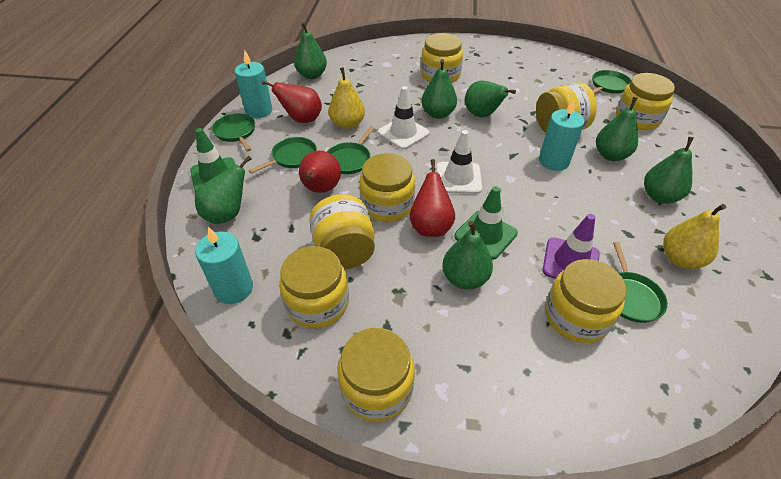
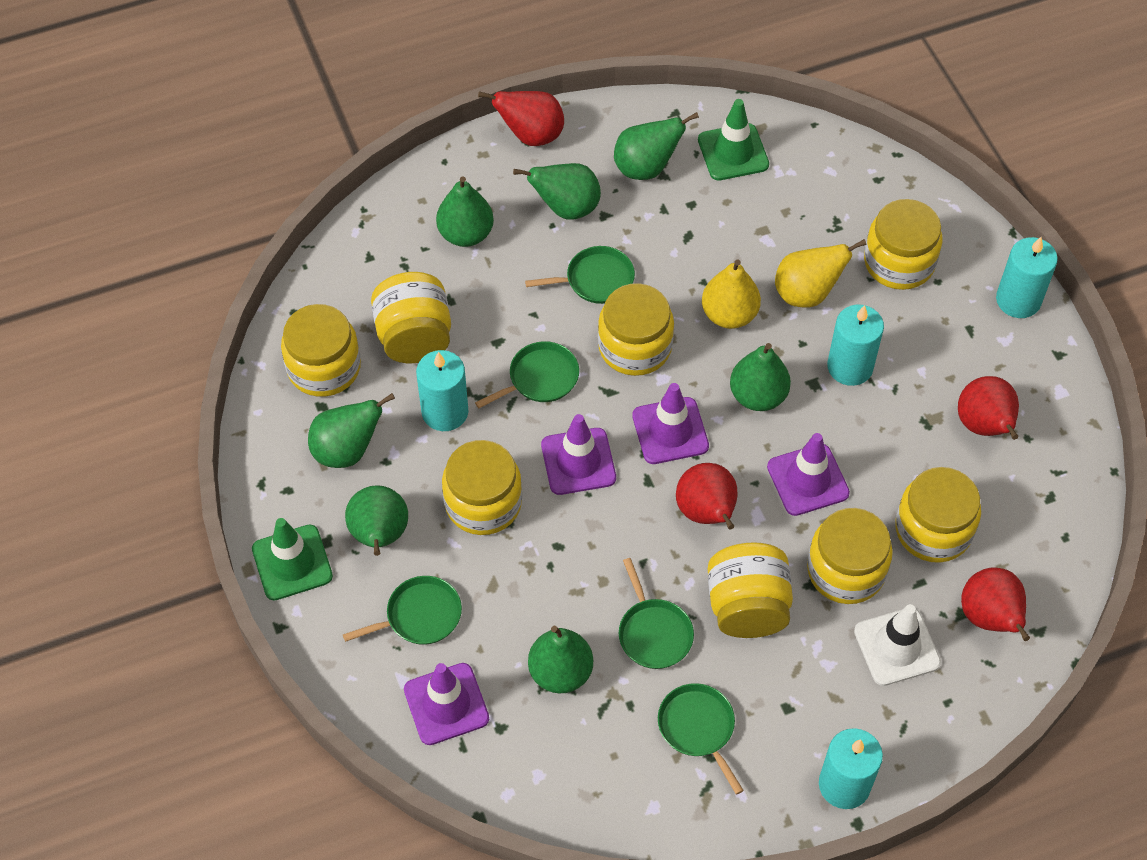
purple traffic cone: 1 -> 4
red pear: 3 -> 4
turquoise candle: 3 -> 4
white traffic cone: 2 -> 1

